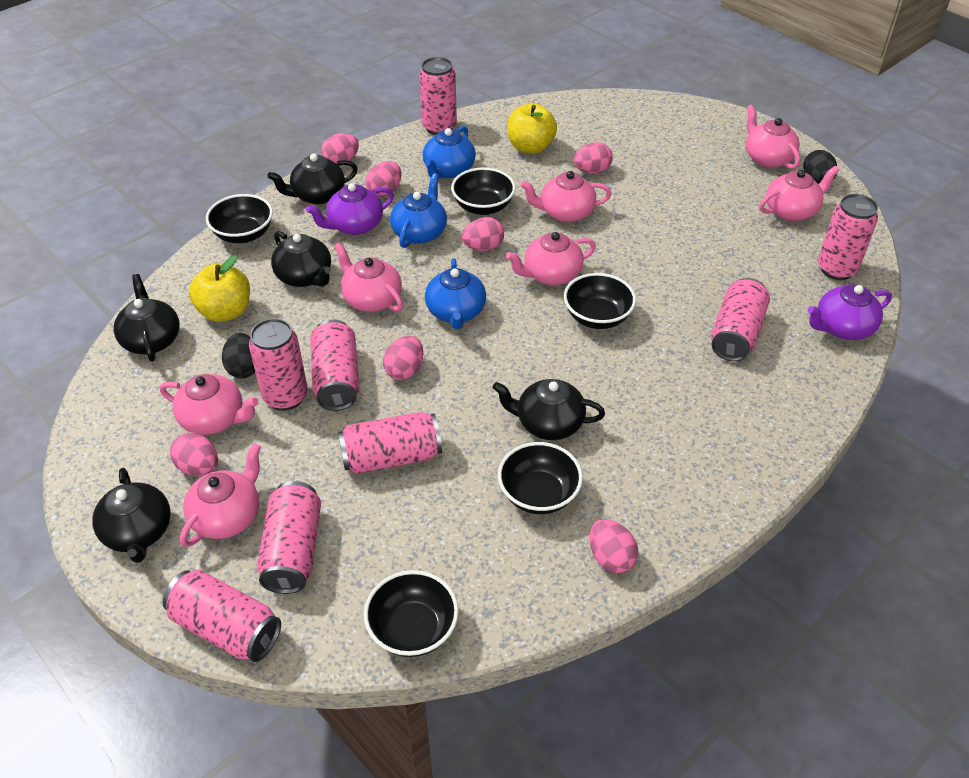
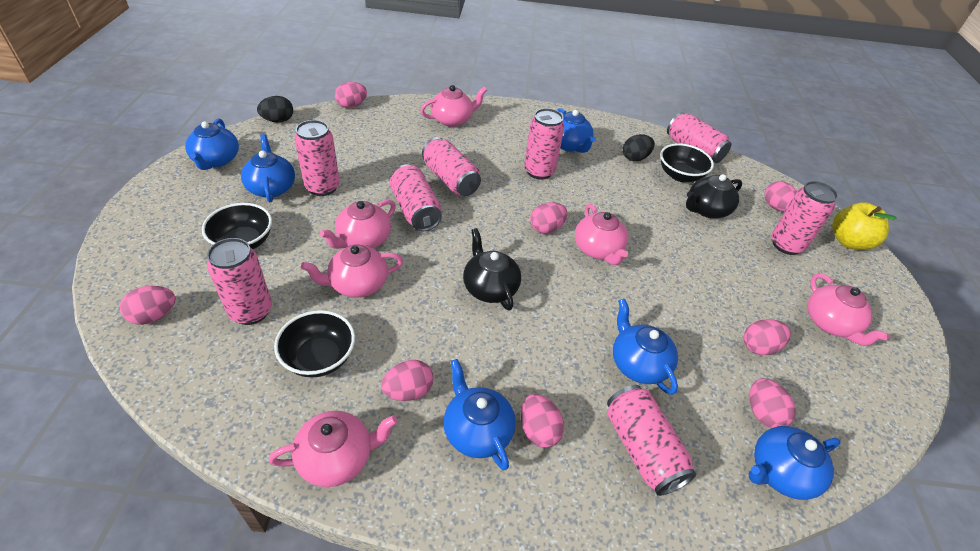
black bowl: 5 -> 3
black teapot: 5 -> 2
blue teapot: 3 -> 6
pink egg: 7 -> 8
pink teapot: 7 -> 6
purple teapot: 2 -> 0
yellow apple: 2 -> 1

